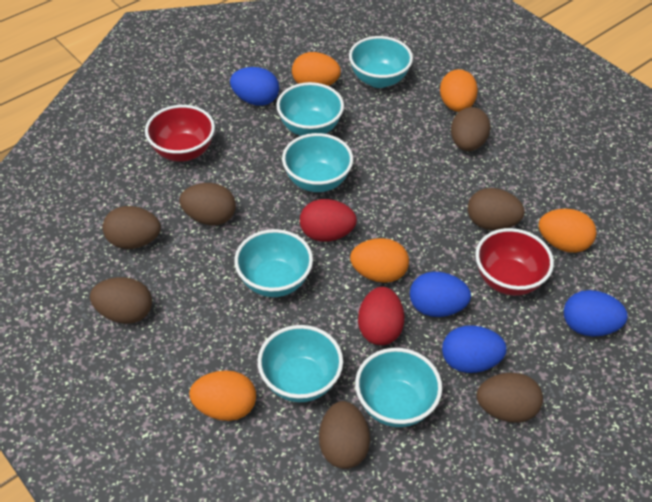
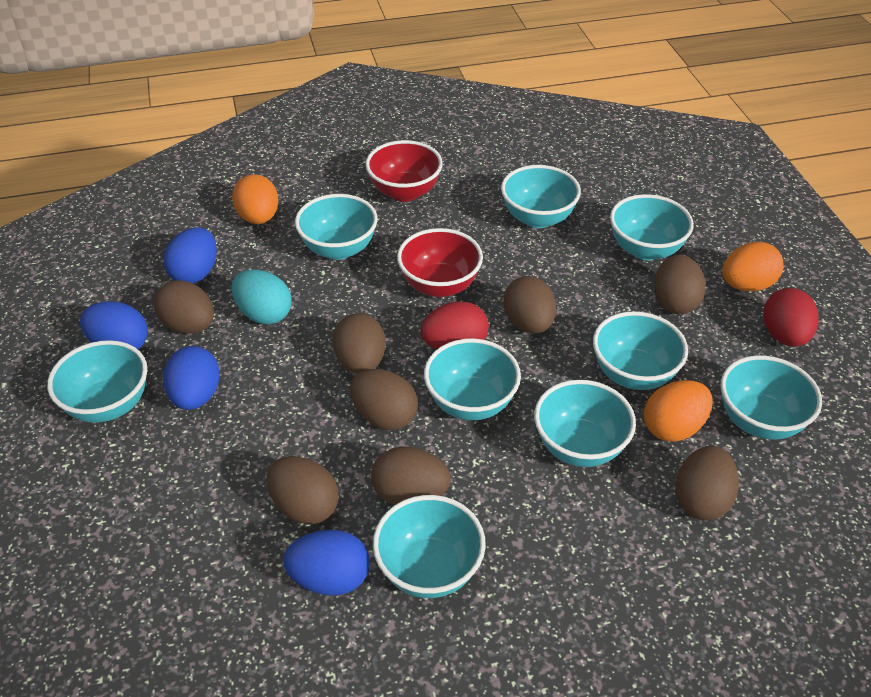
brown egg: 7 -> 8
orange egg: 5 -> 3
turquoise bowl: 6 -> 9
turquoise egg: 0 -> 1

